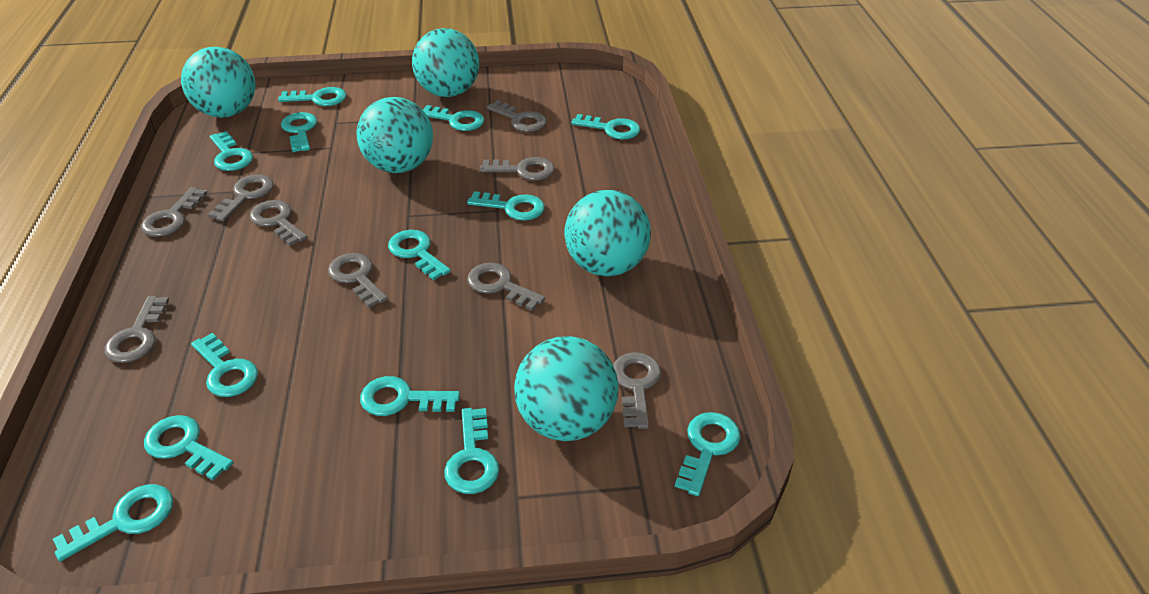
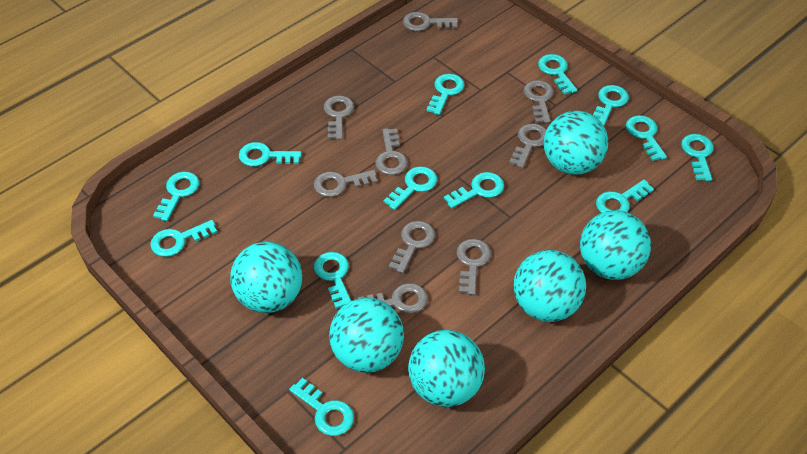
turquoise ball: 5 -> 6

